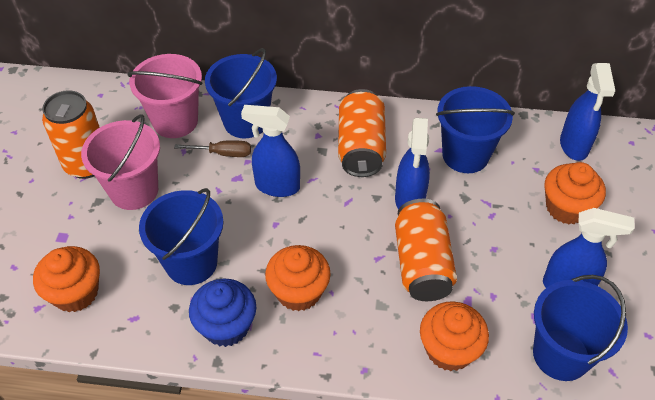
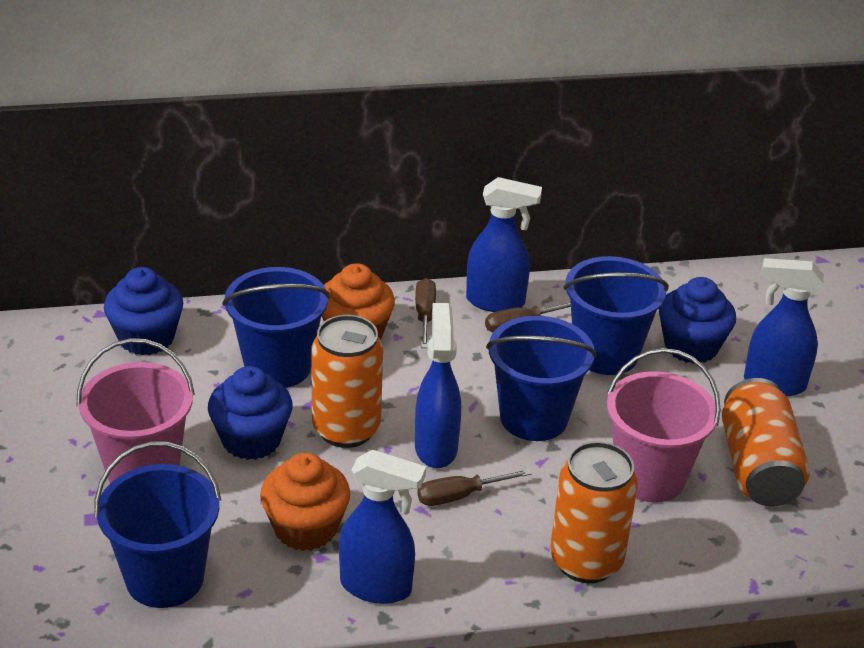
blue cupcake: 1 -> 3
brown screwdriver: 1 -> 3
orange cupcake: 4 -> 2

